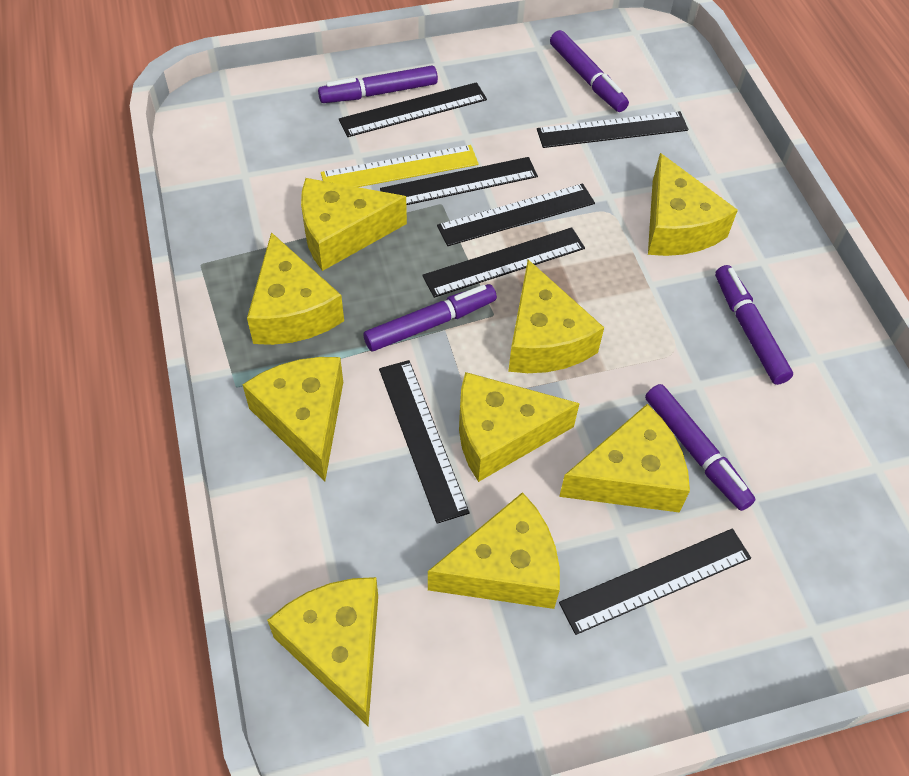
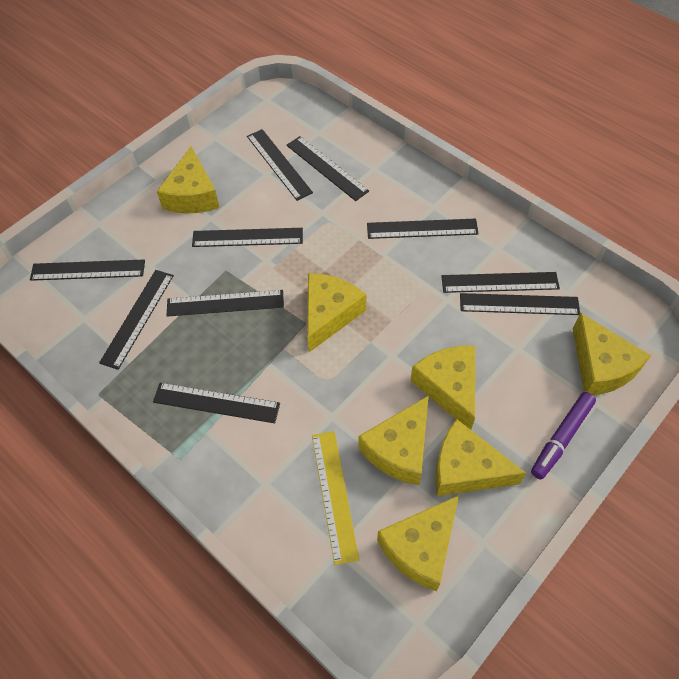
black ruler: 7 -> 10
purple marker: 5 -> 1
yellow cheese: 9 -> 7

